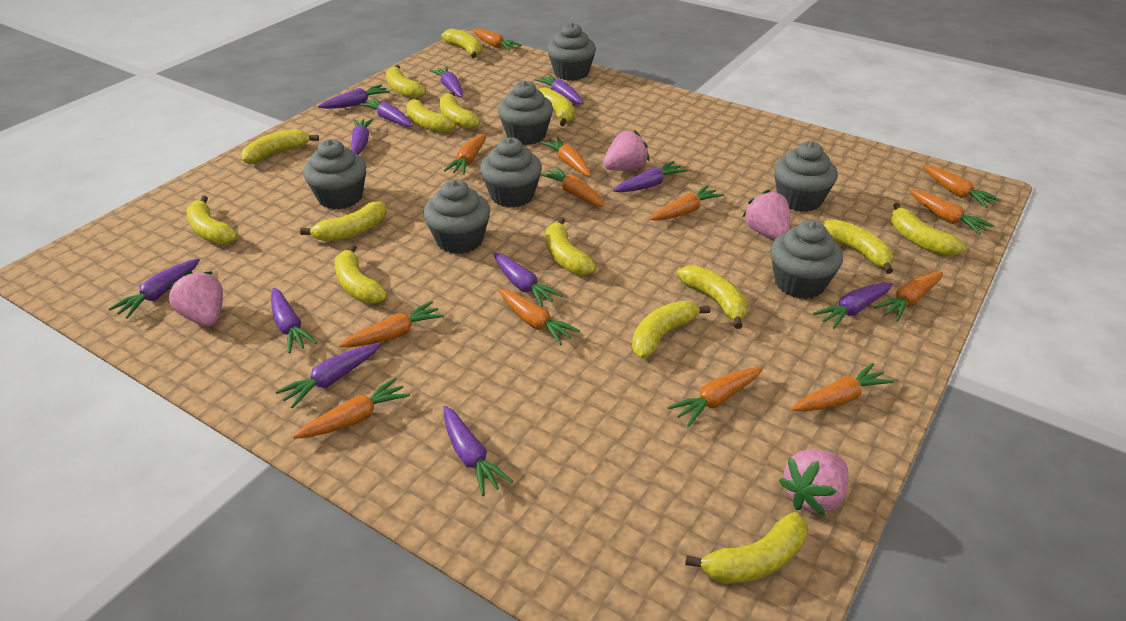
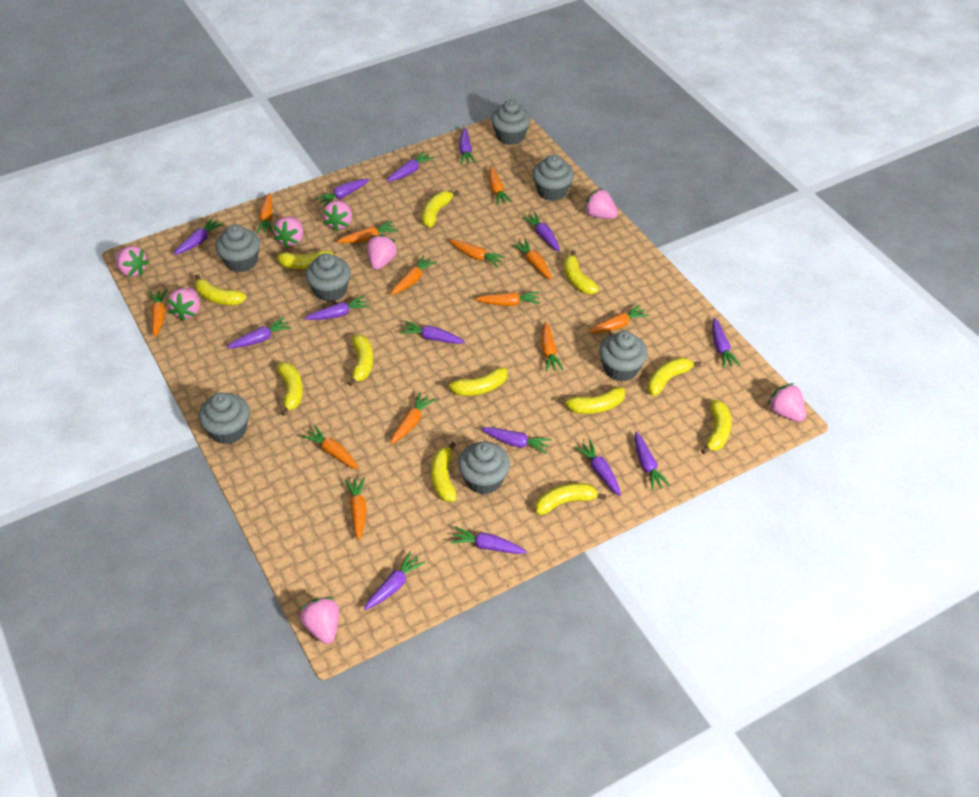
pink strawberry: 4 -> 8
purple carrot: 12 -> 14
yellow banana: 15 -> 12

